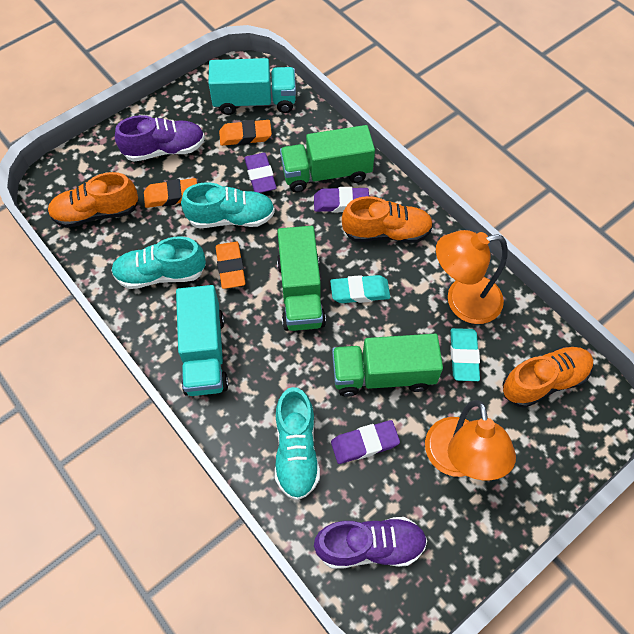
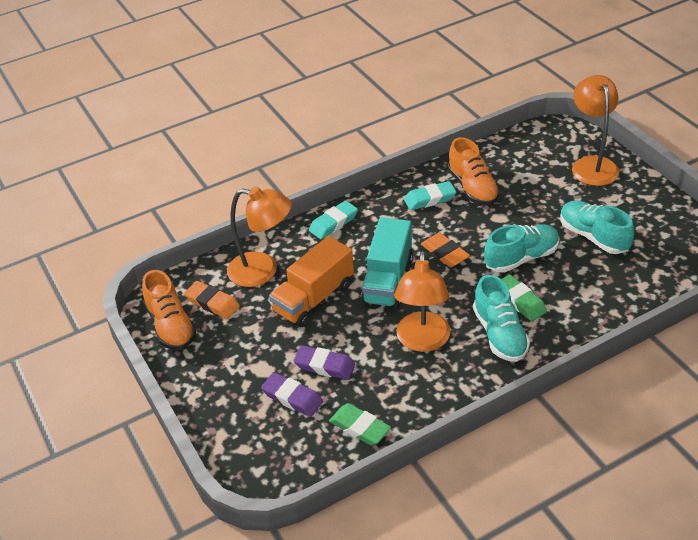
green eraser: 0 -> 2
green truck: 3 -> 0
orange eraser: 3 -> 2
orange lamp: 2 -> 3
orange shoe: 3 -> 2
orange truck: 0 -> 1
purple eraser: 3 -> 2
purple shoe: 2 -> 0
turquoise truck: 2 -> 1

